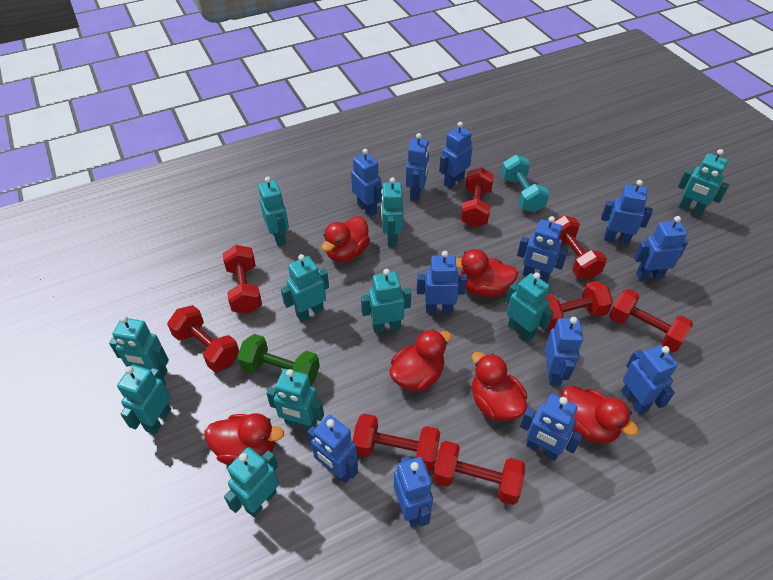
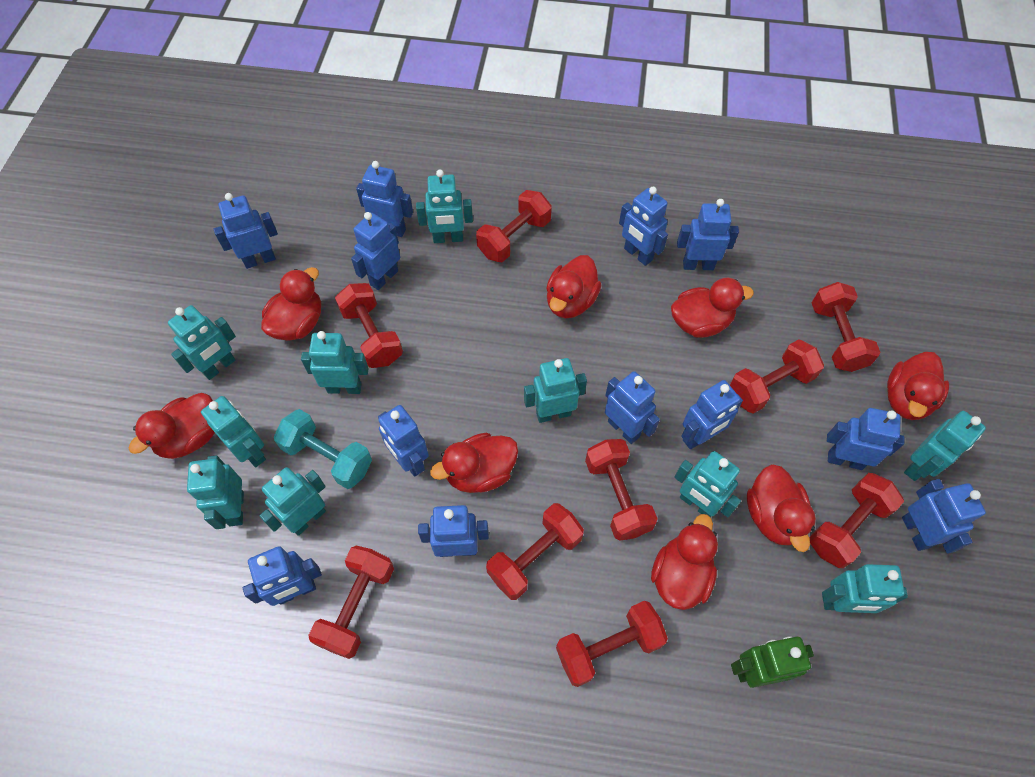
green dumbbell: 1 -> 0
green robot: 0 -> 1
red duck: 6 -> 8
red dumbbell: 8 -> 9

